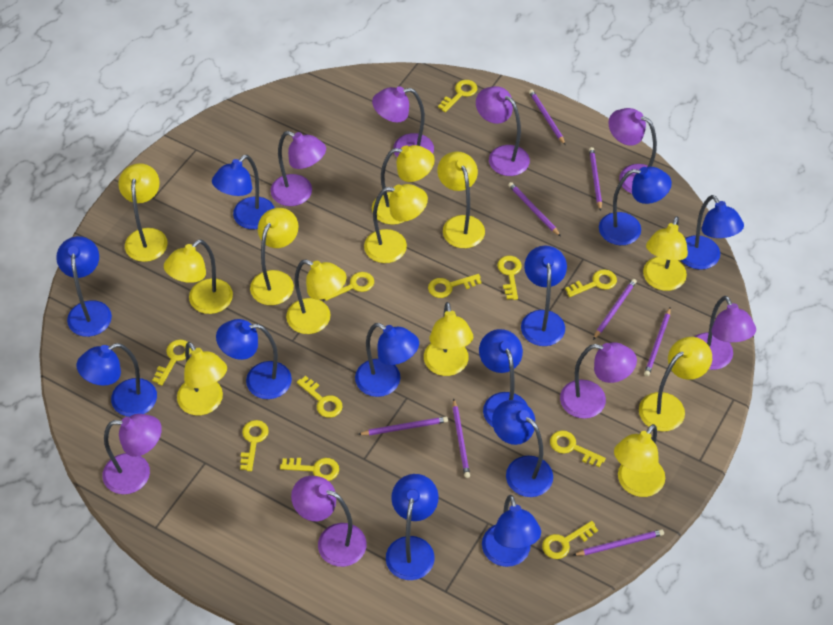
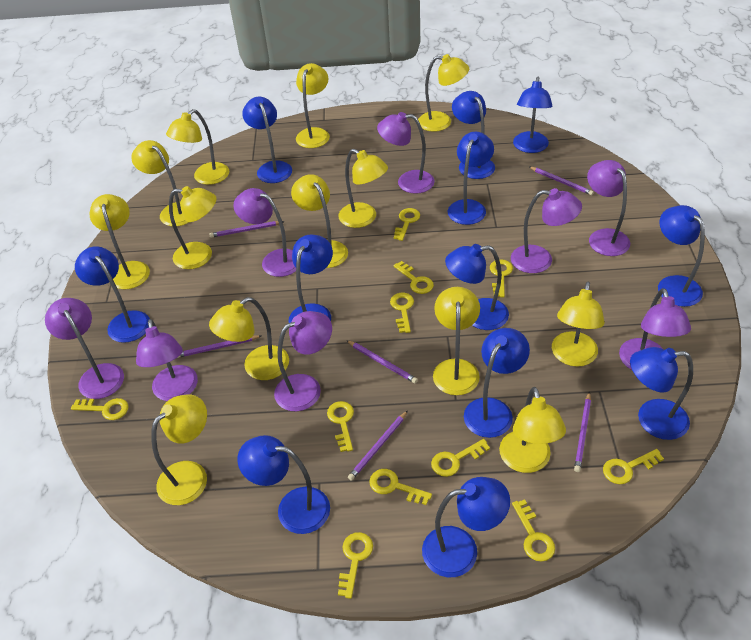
purple pencil: 8 -> 6
yellow lamp: 12 -> 13

